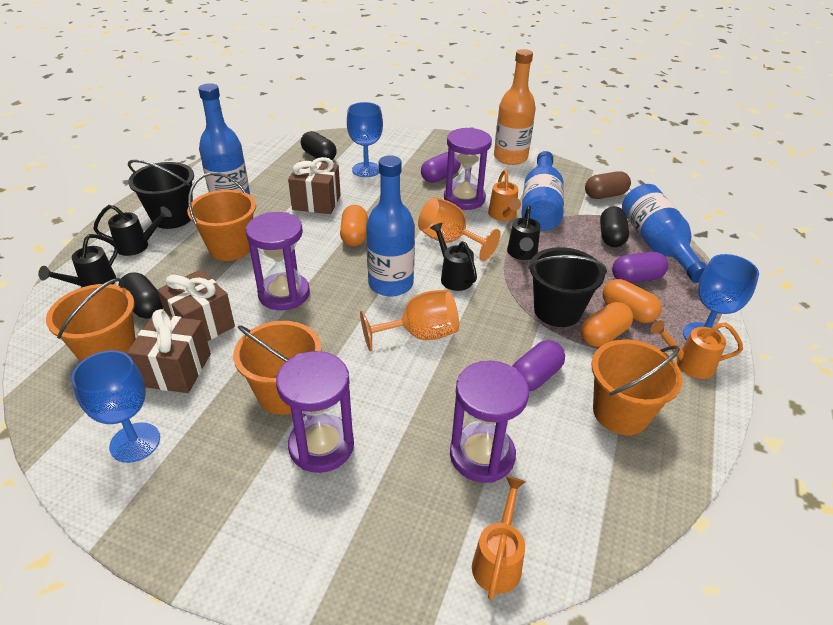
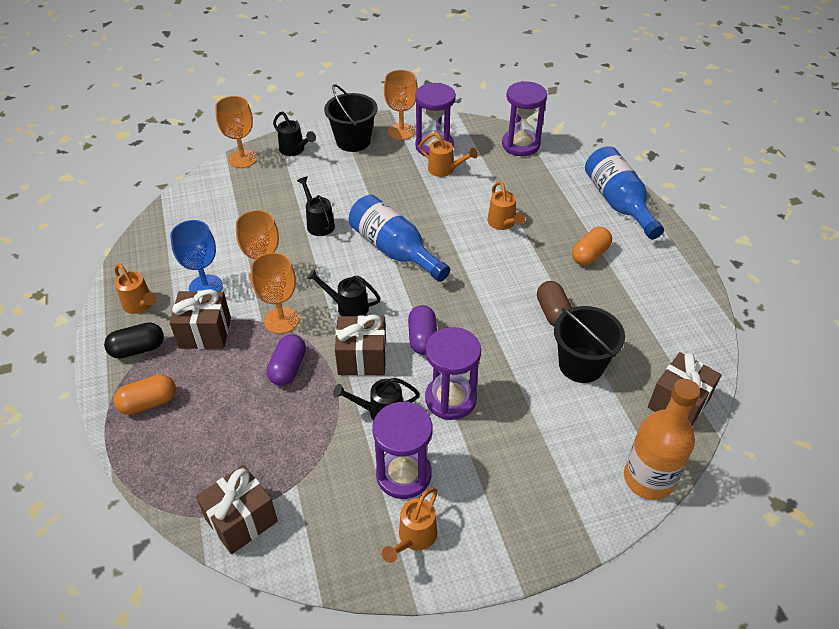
black capsule: 3 -> 1
blue bottle: 4 -> 2
blue goblet: 3 -> 1
brown gift: 3 -> 4
orange bucket: 4 -> 0
orange capsule: 3 -> 2
orange goblet: 2 -> 4
orange watering can: 3 -> 4
purple capsule: 3 -> 2

